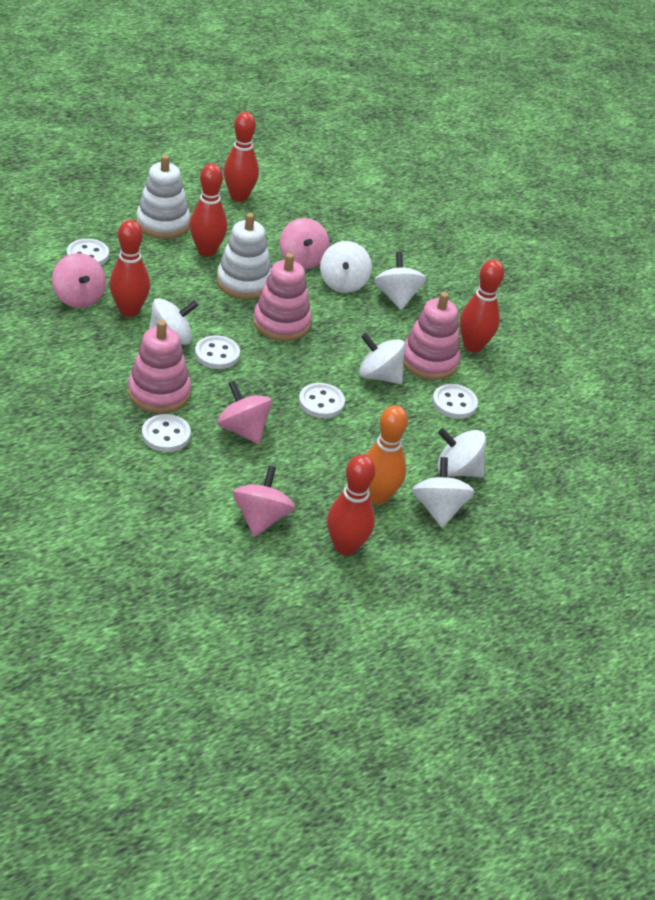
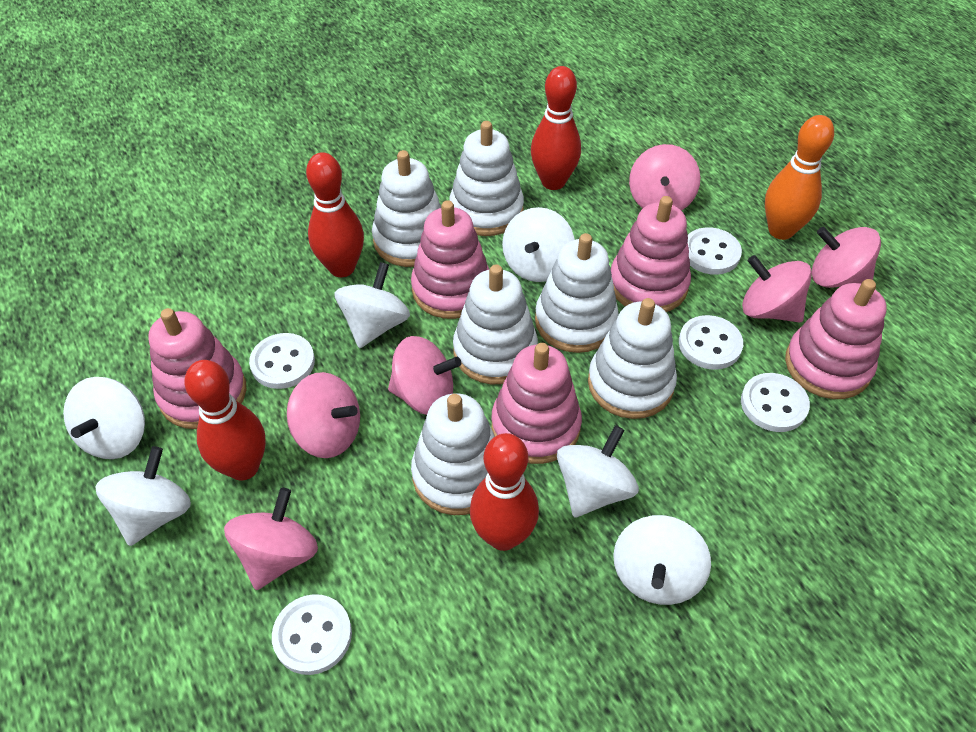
pink spinning top: 4 -> 6
pink stacking toy: 3 -> 5
red bowling pin: 5 -> 4
white stacking toy: 2 -> 6

